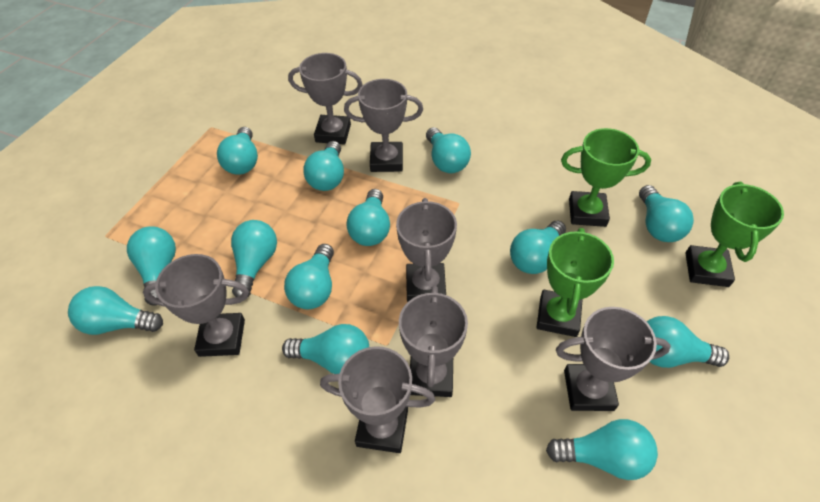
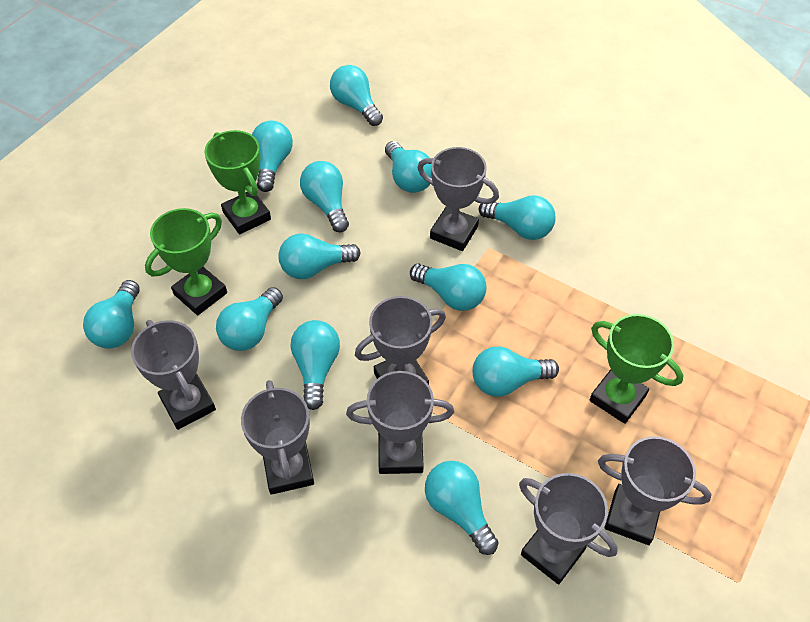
turquoise light bulb: 13 -> 12

